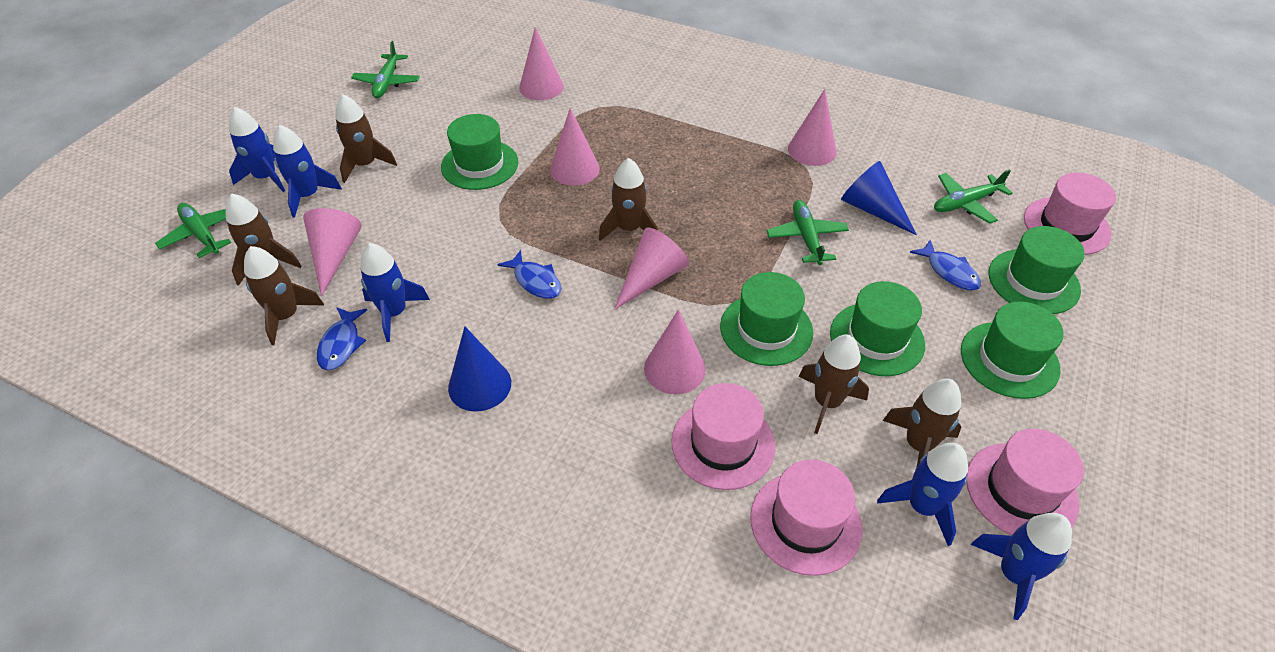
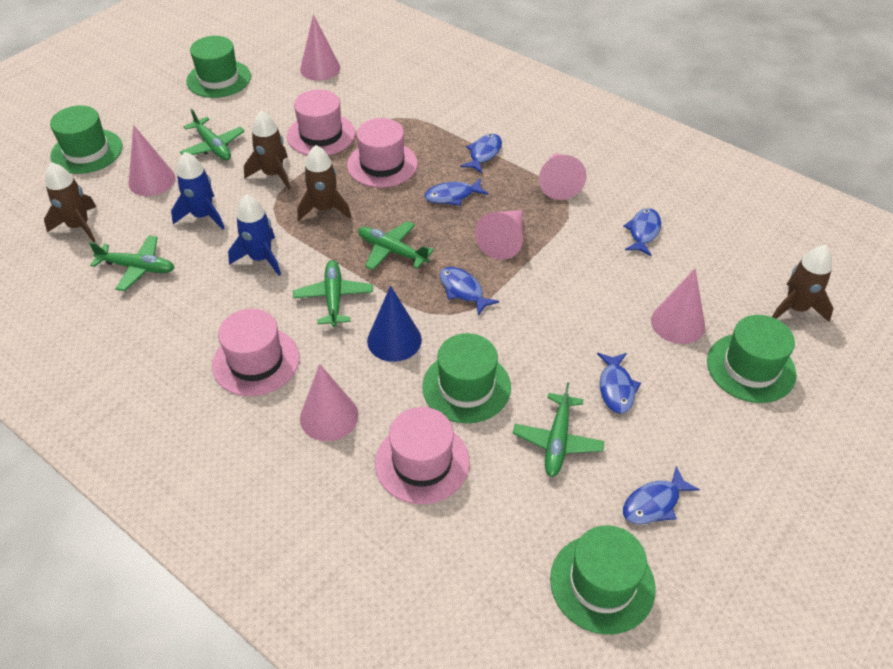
blue cone: 2 -> 1
blue fish: 3 -> 6
blue rocket: 5 -> 2
brown rocket: 6 -> 4
green plane: 4 -> 5

